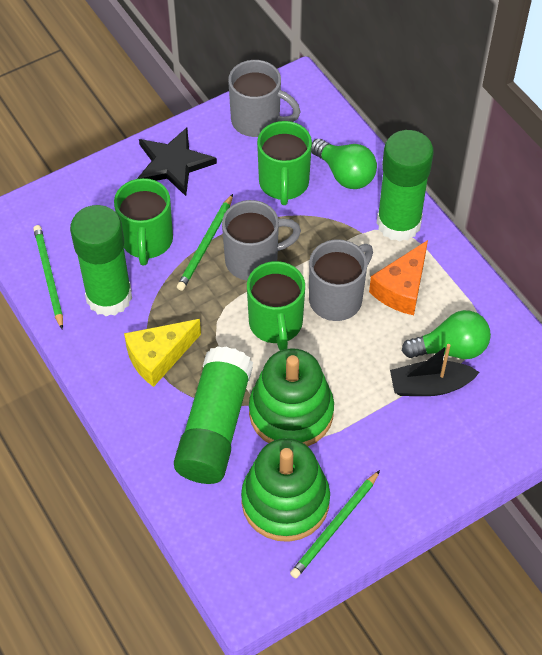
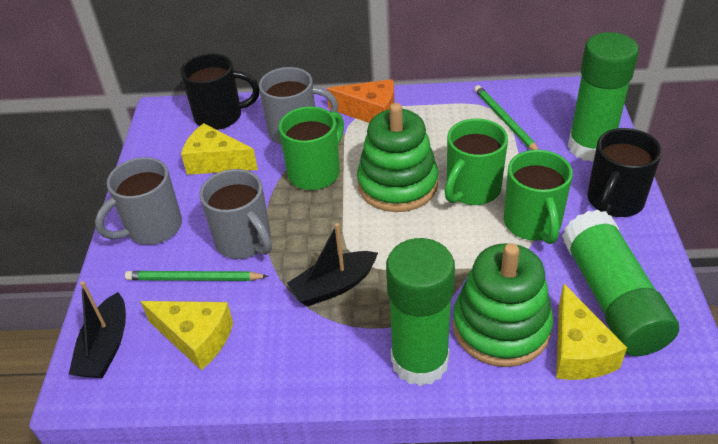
black boat: 1 -> 2
black mug: 0 -> 2
black star: 1 -> 0
green light bulb: 2 -> 0
green pencil: 3 -> 2
yellow cheese: 1 -> 3

